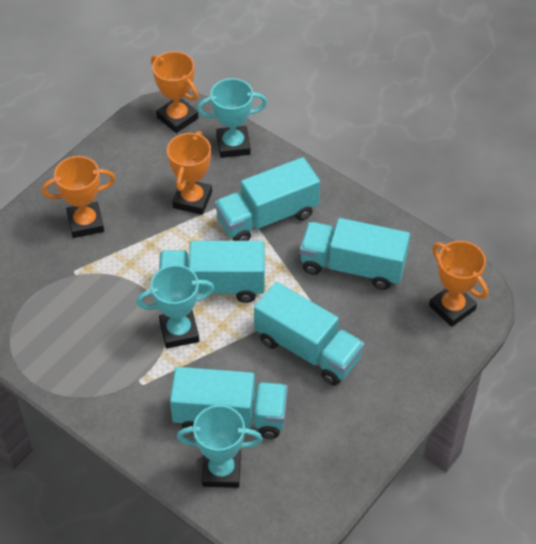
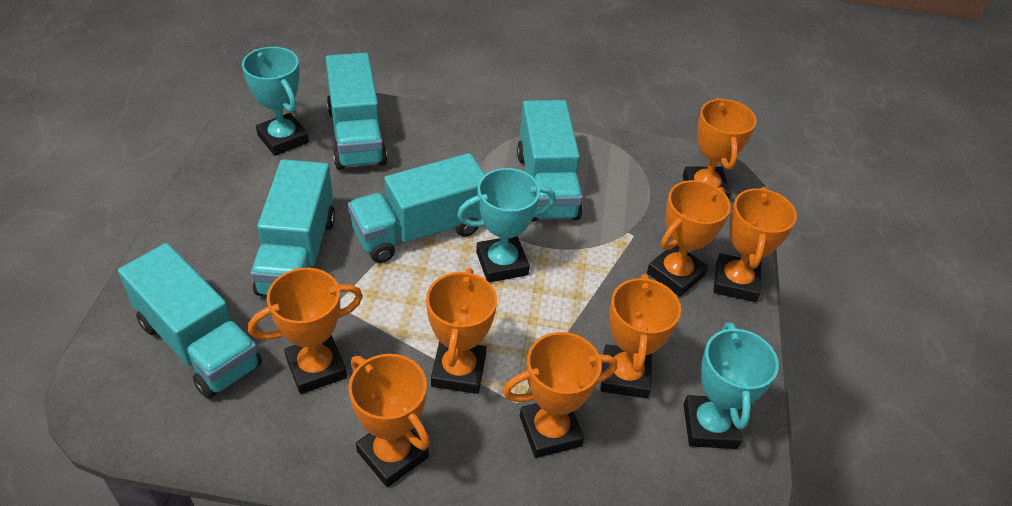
orange trophy: 4 -> 8

